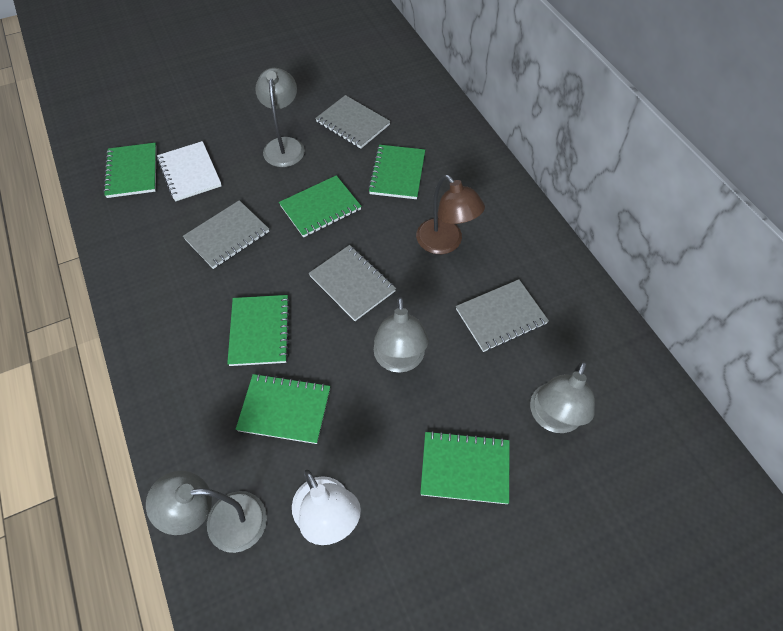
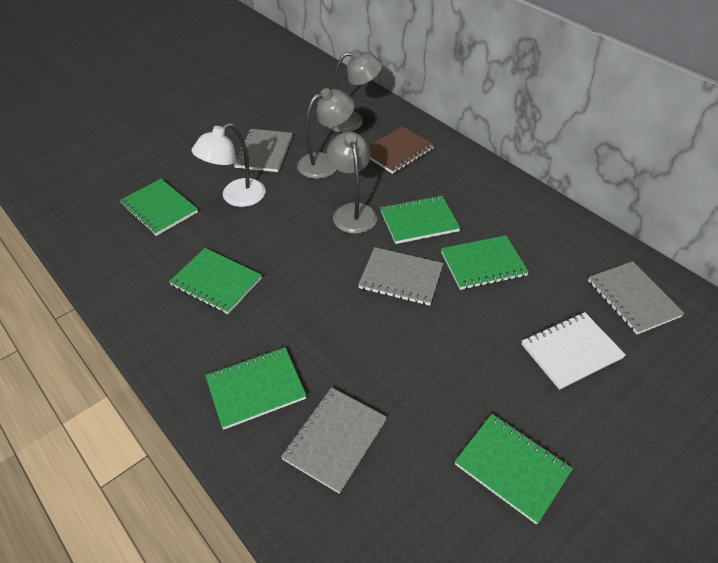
brown lamp: 1 -> 0
brown notebook: 0 -> 1
grey lamp: 4 -> 3

